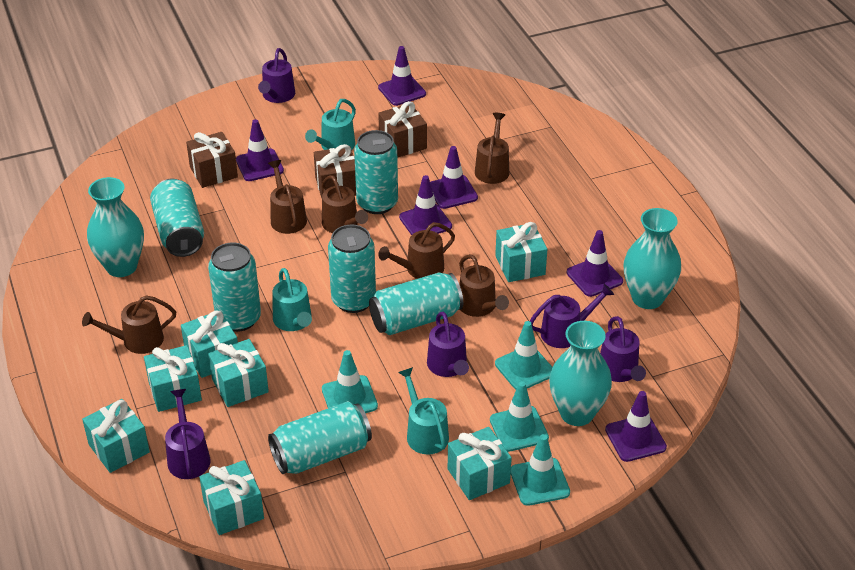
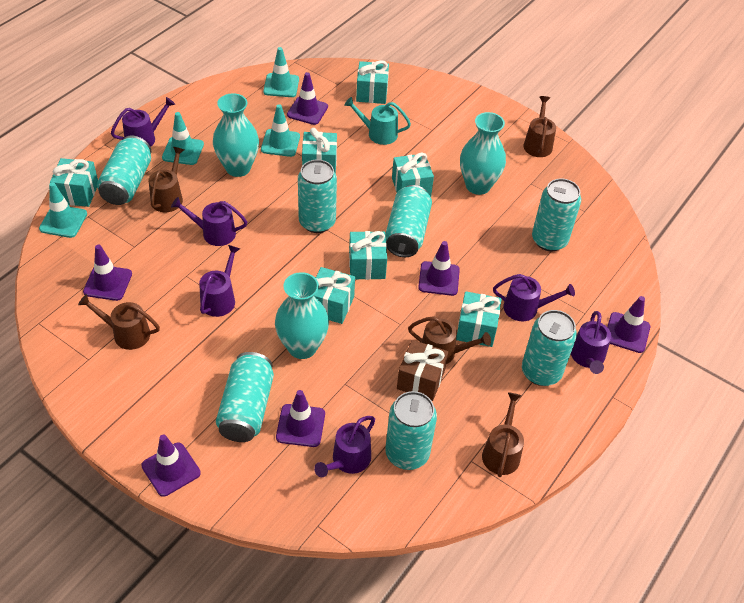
brown gift: 3 -> 1
brown watering can: 6 -> 5
purple watering can: 5 -> 6
turquoise can: 6 -> 7
turquoise watering can: 3 -> 1

